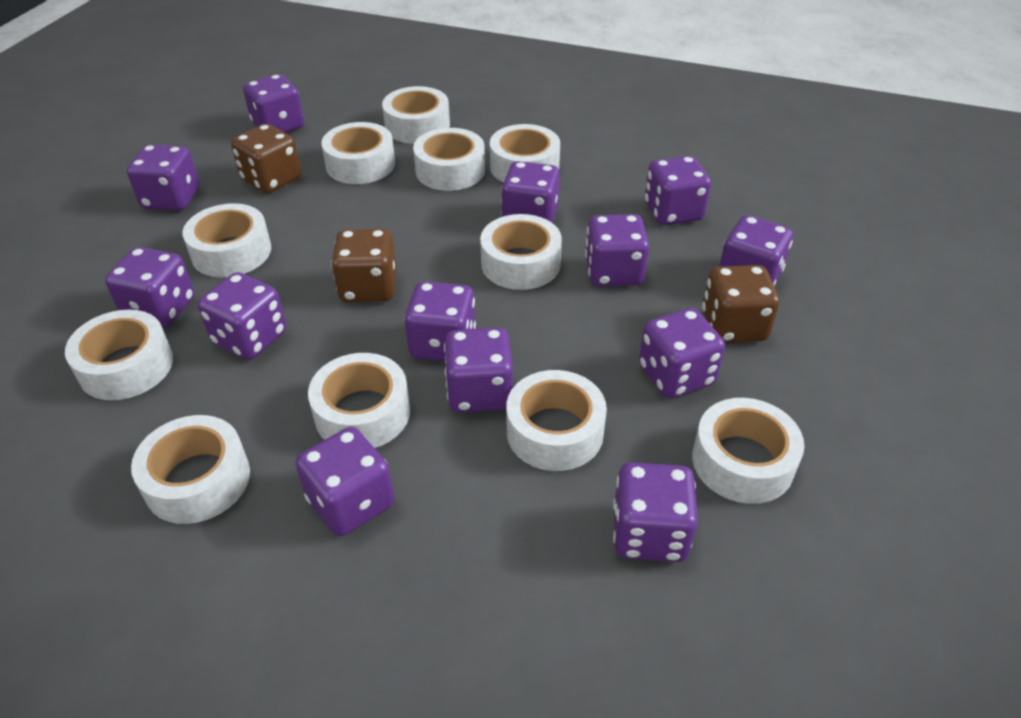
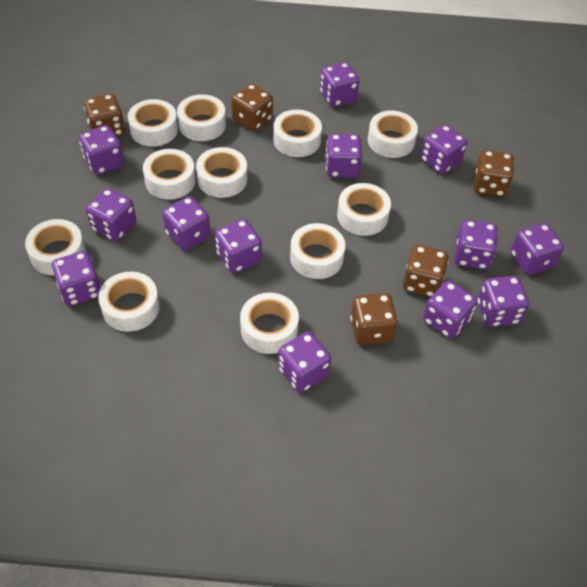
brown dice: 3 -> 5

